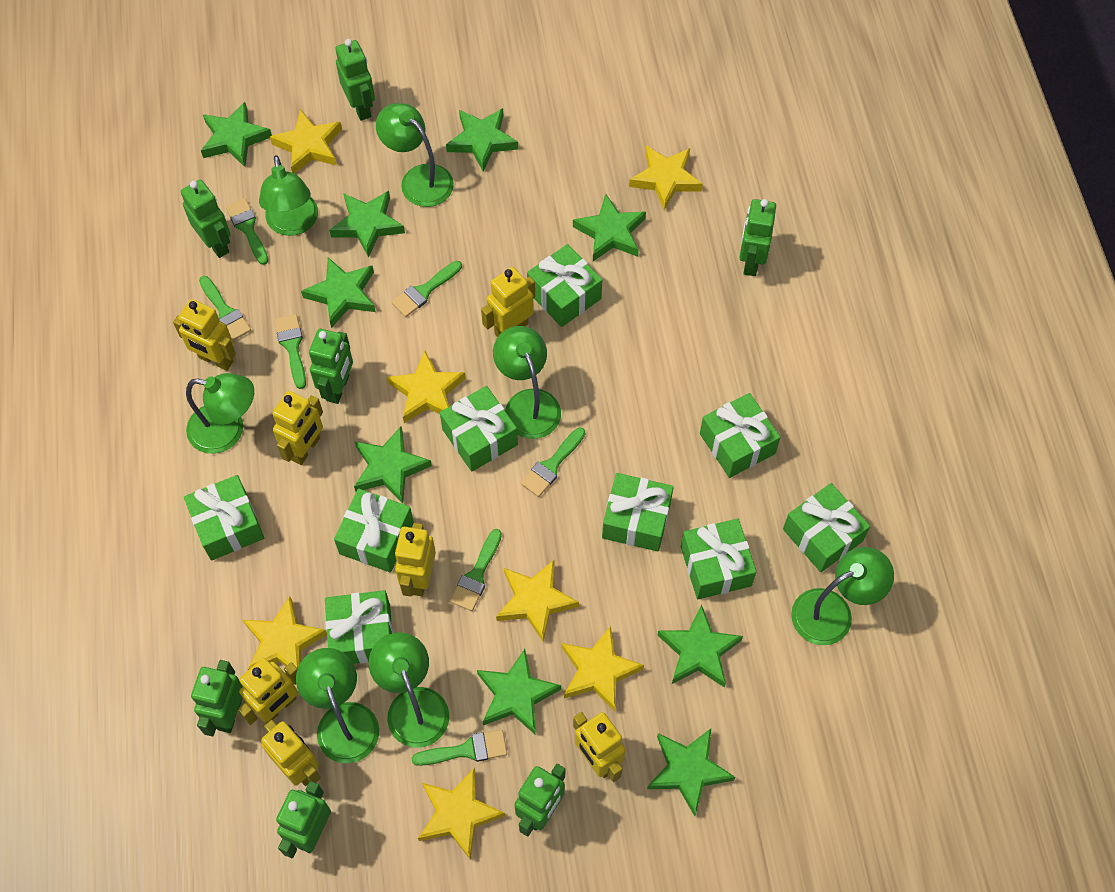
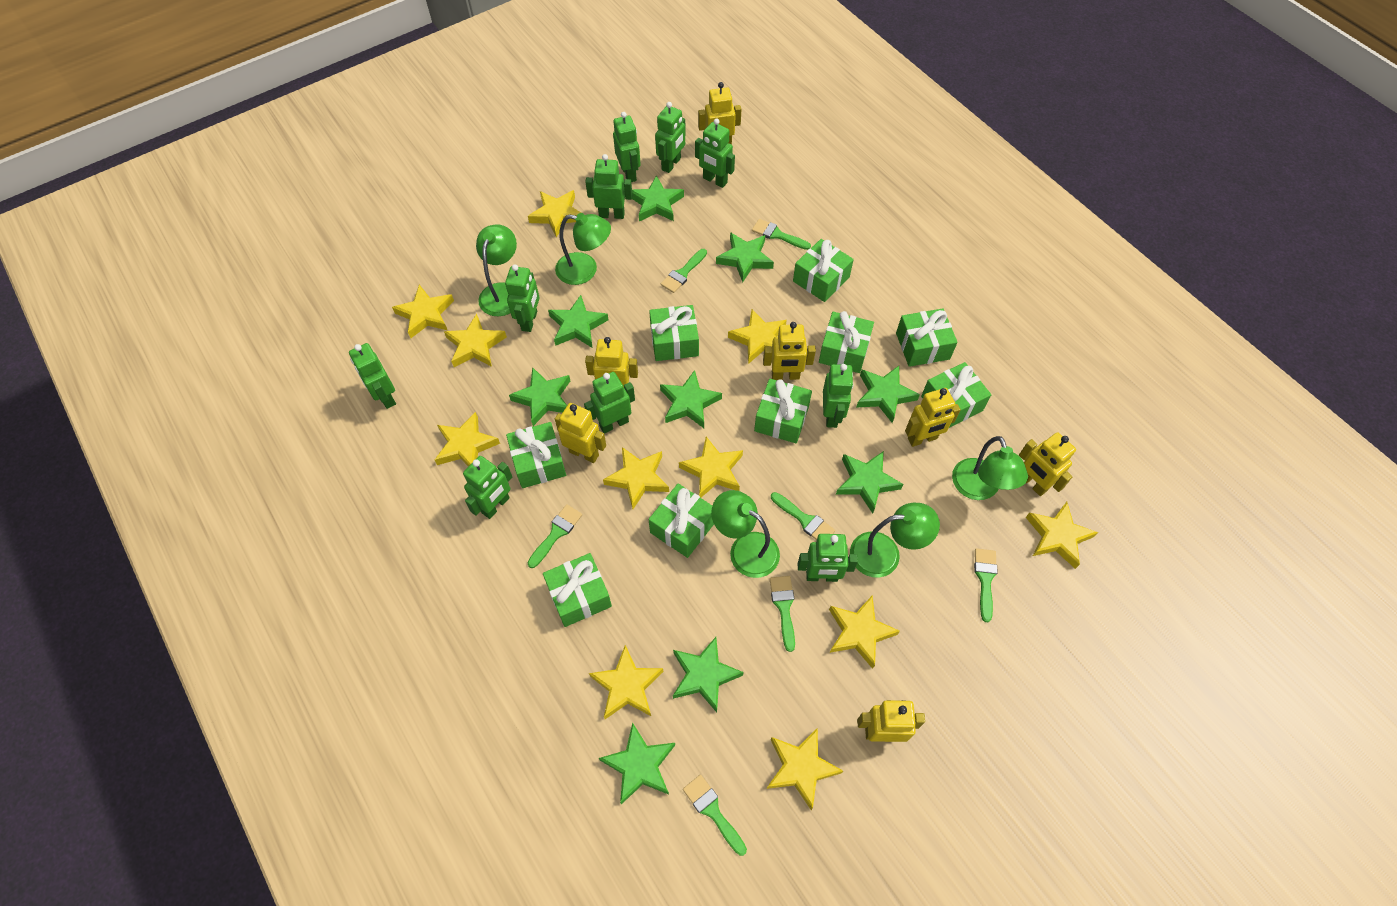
green lamp: 7 -> 5
green robot: 7 -> 10
yellow star: 7 -> 11

